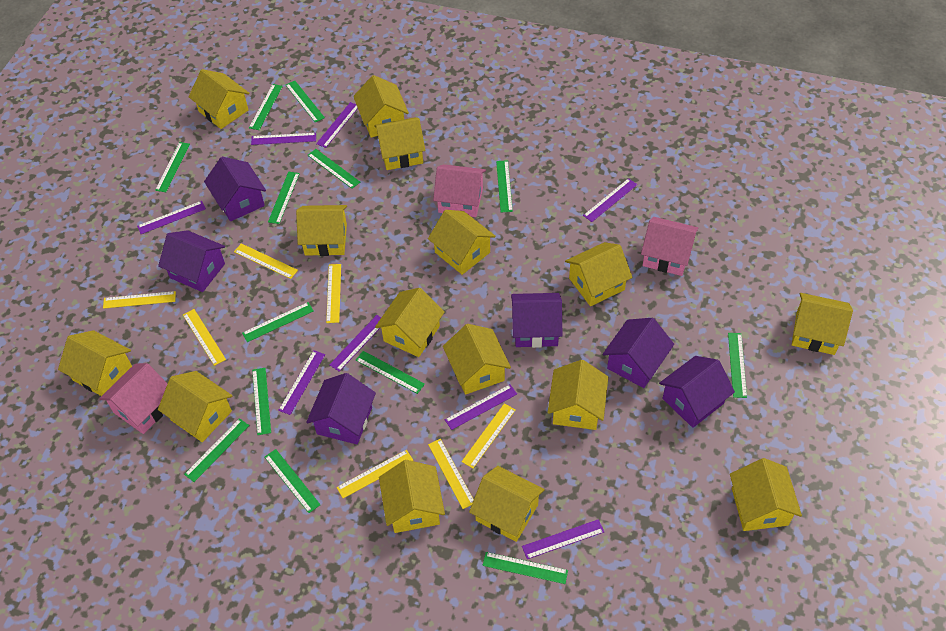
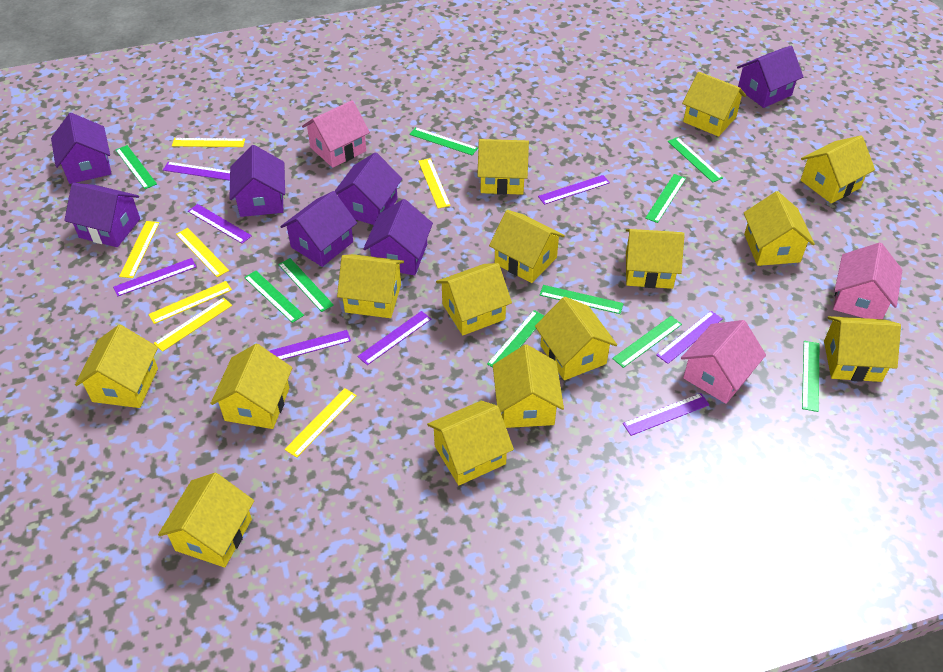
green ruler: 13 -> 10
purple house: 6 -> 7

